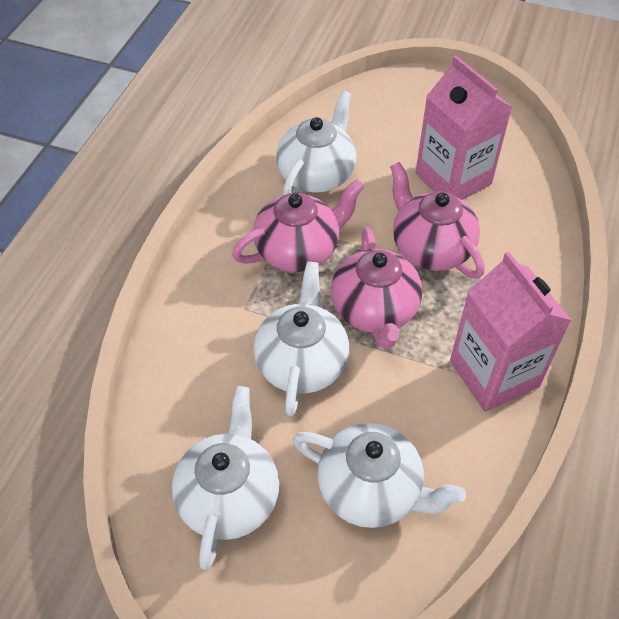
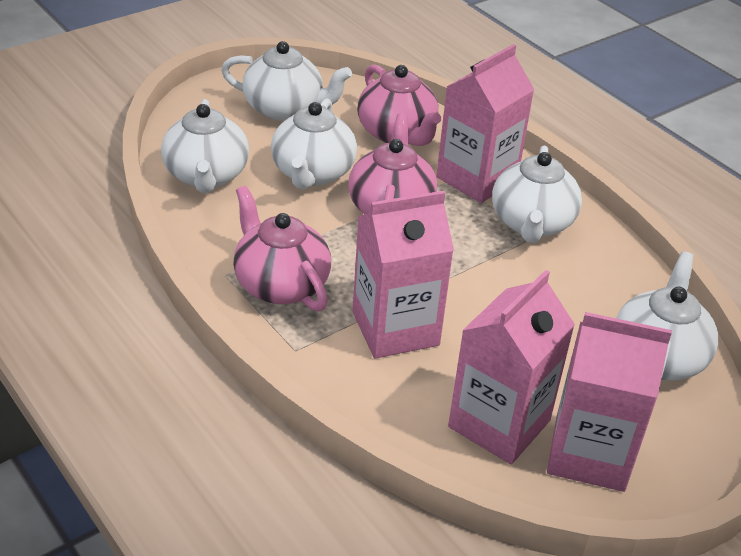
pink carton: 2 -> 4
white teapot: 4 -> 5

